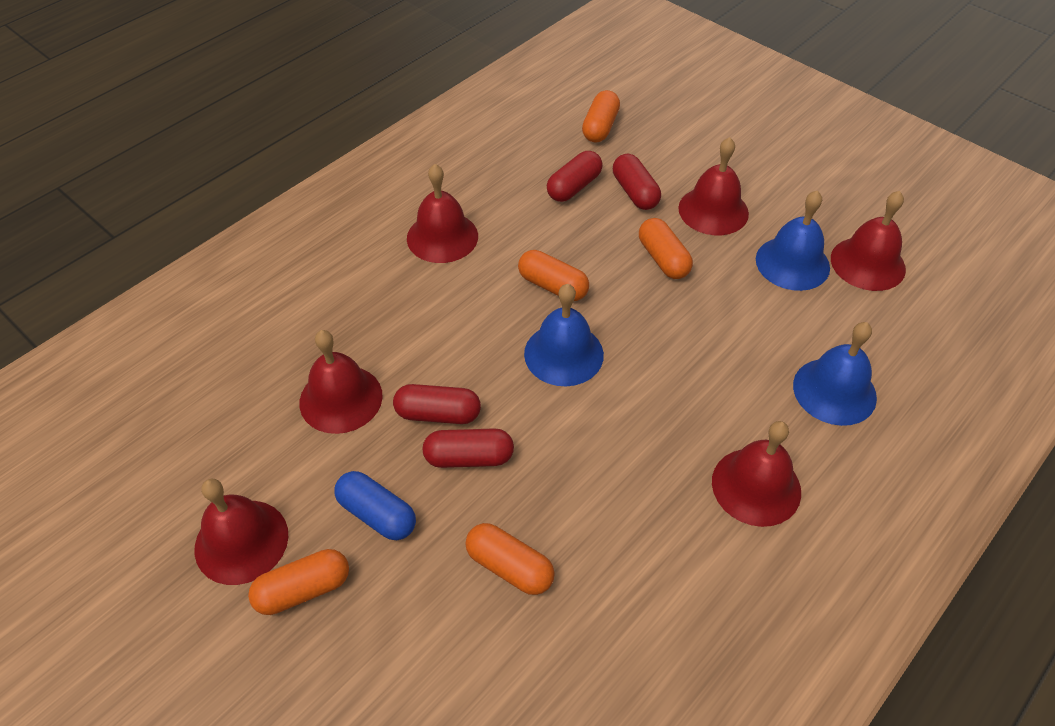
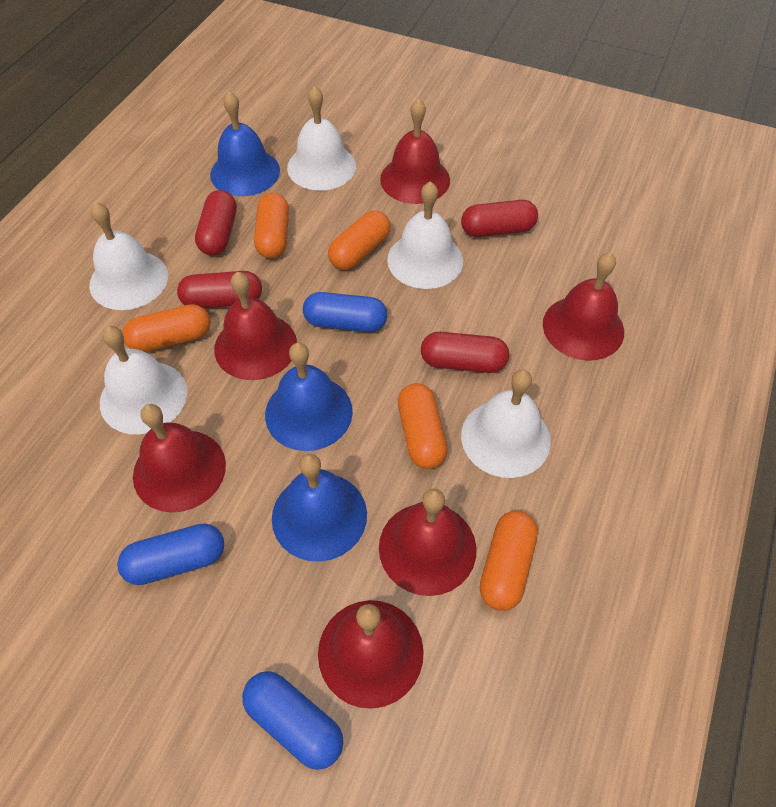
blue capsule: 1 -> 3
white bell: 0 -> 5

